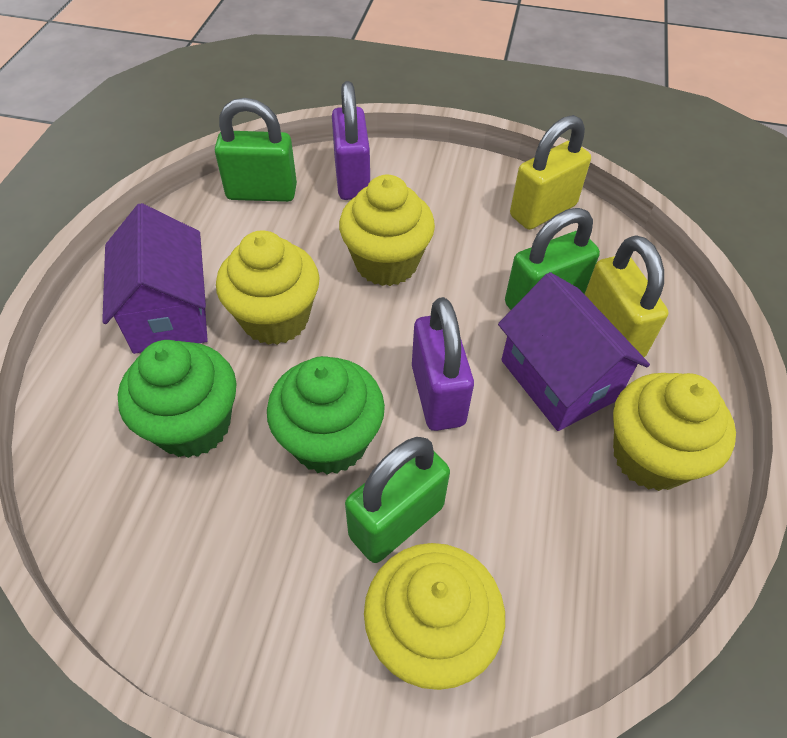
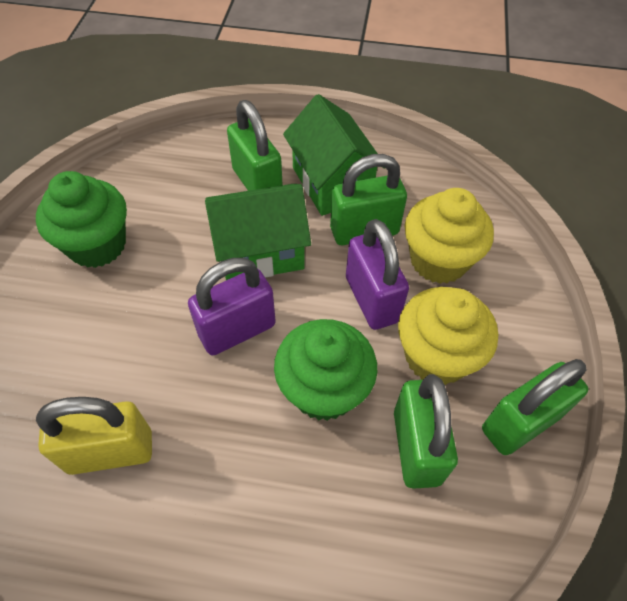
green house: 0 -> 2
green padlock: 3 -> 4
purple house: 2 -> 0
yellow cupcake: 4 -> 2
yellow padlock: 2 -> 1

